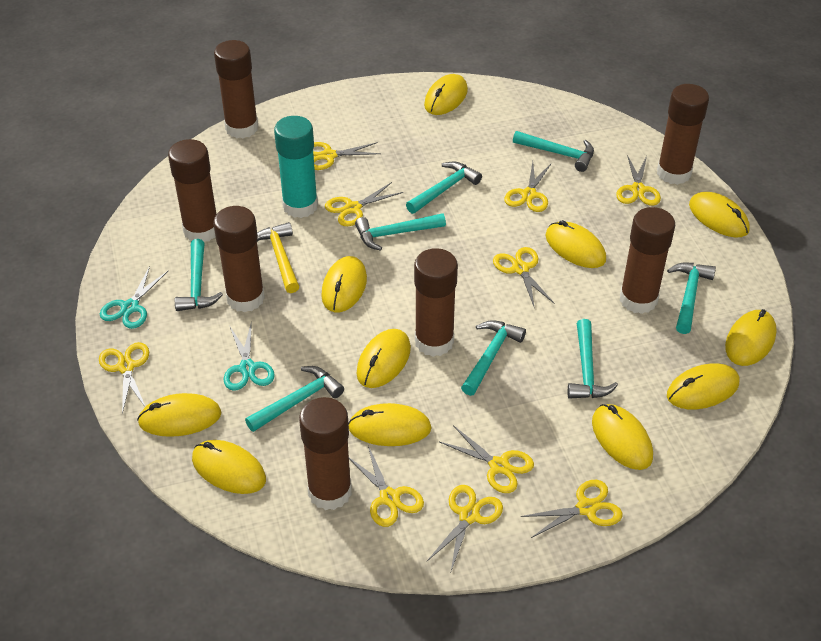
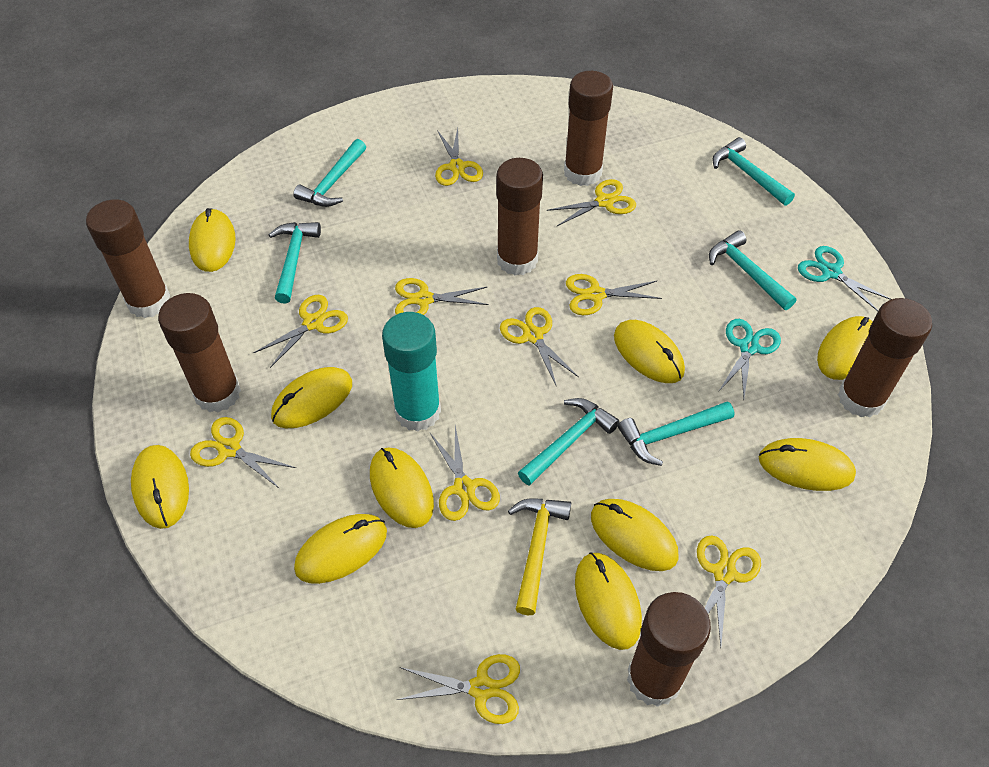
brown glue stick: 7 -> 6
turquoise hammer: 8 -> 6
yellow mouse: 11 -> 10

